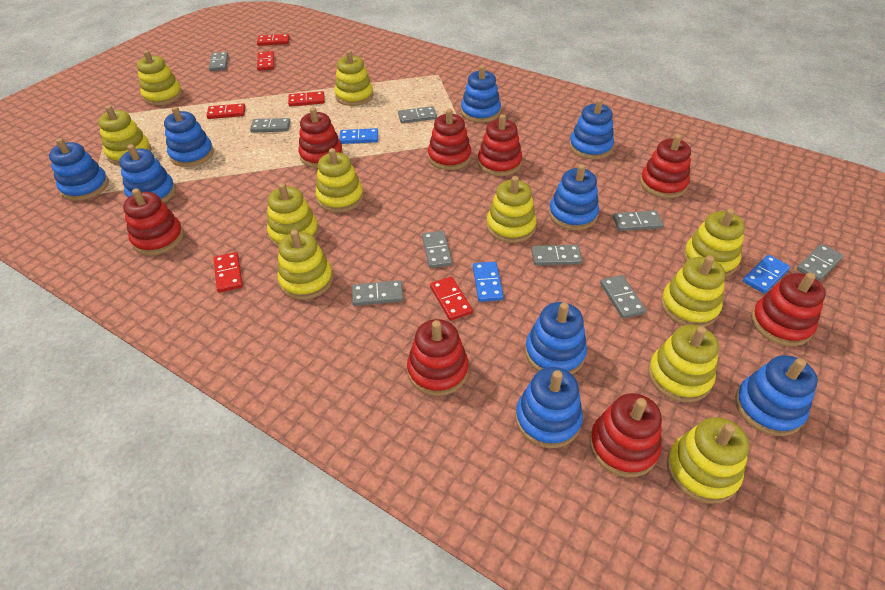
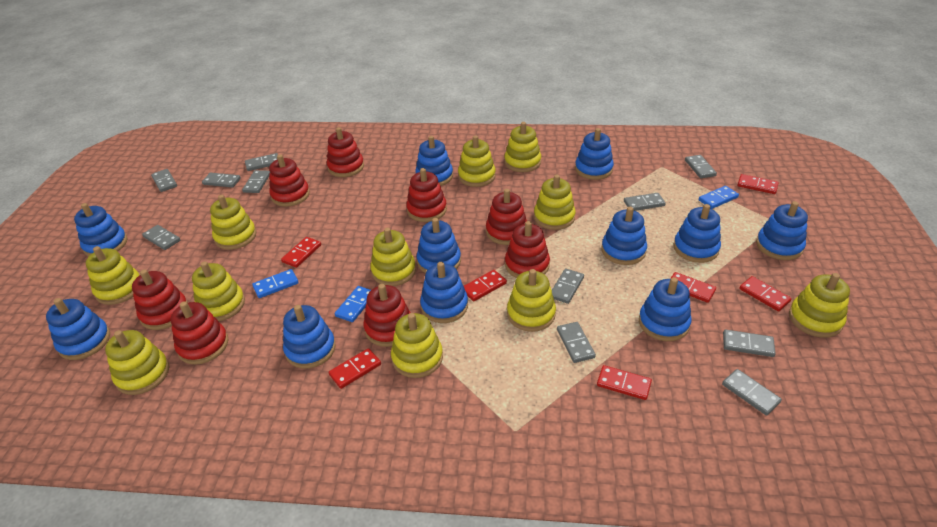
blue stacking toy: 9 -> 11
grey domino: 9 -> 11
red domino: 6 -> 7

